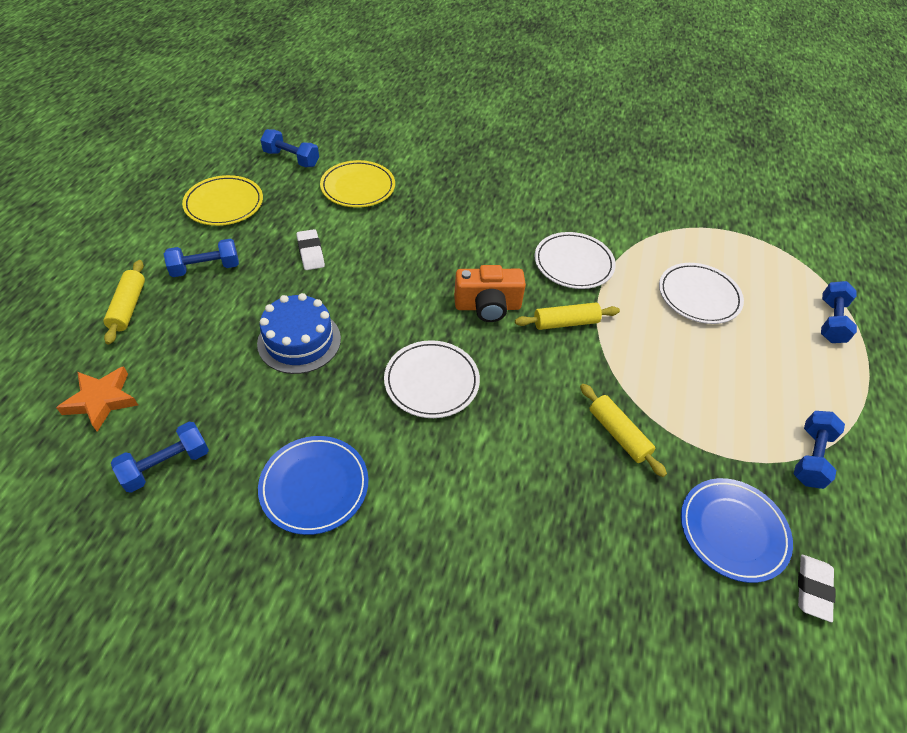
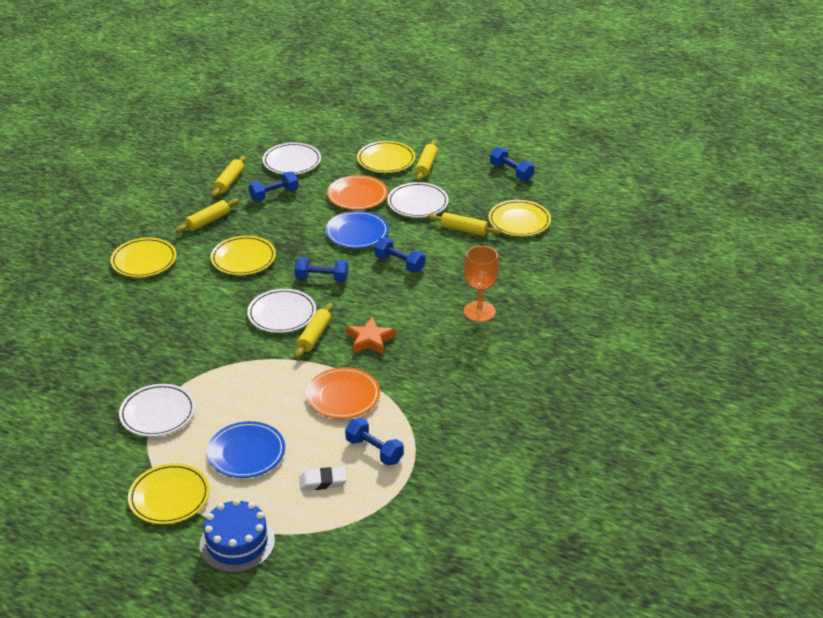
orange camera: 1 -> 0
orange goblet: 0 -> 1
orange plate: 0 -> 2
white eraser: 2 -> 1
white plate: 3 -> 4
yellow plate: 2 -> 5
yellow rolling pin: 3 -> 5

